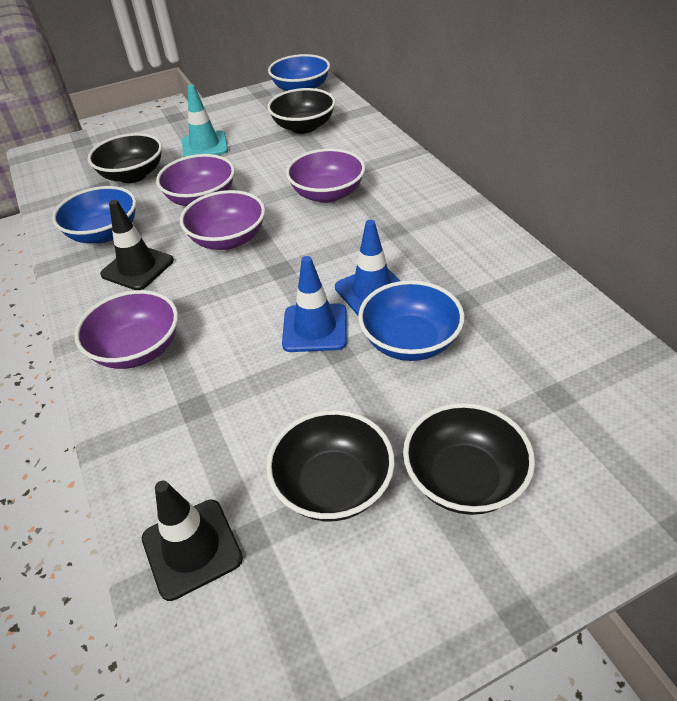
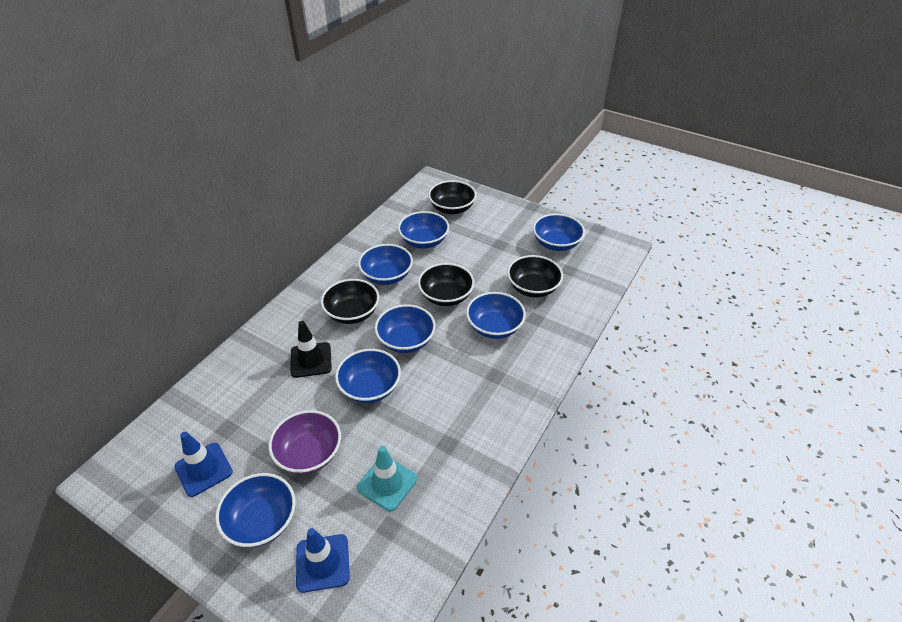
black traffic cone: 2 -> 1
blue bowl: 3 -> 7
purple bowl: 4 -> 1

